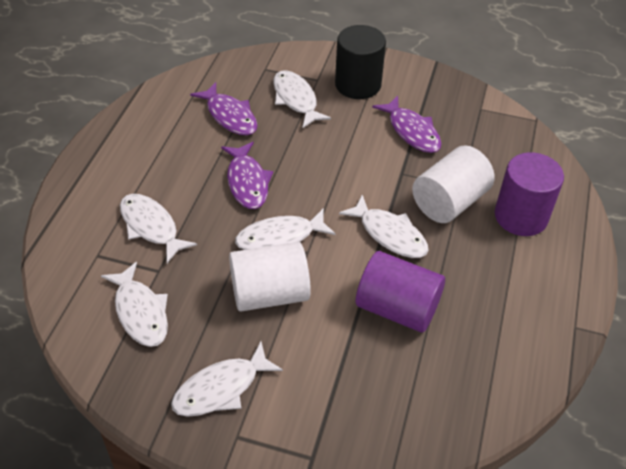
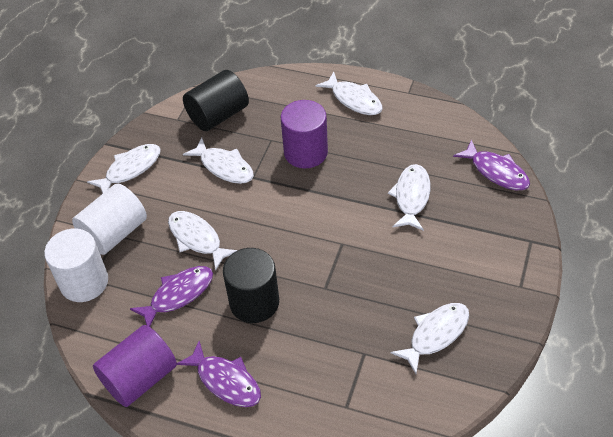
black cylinder: 1 -> 2

